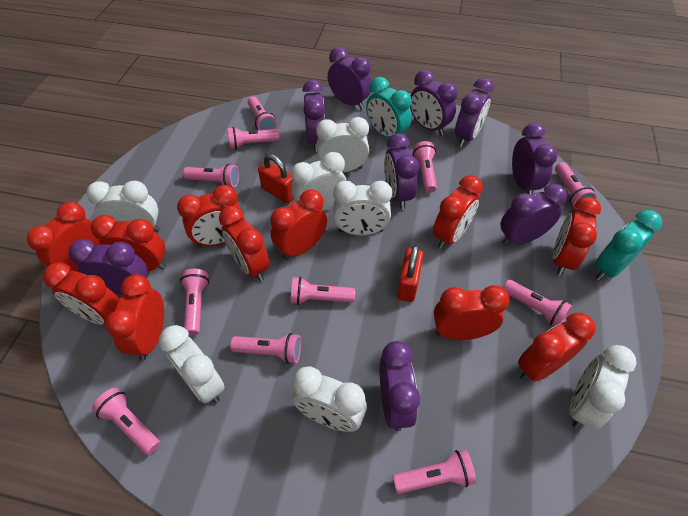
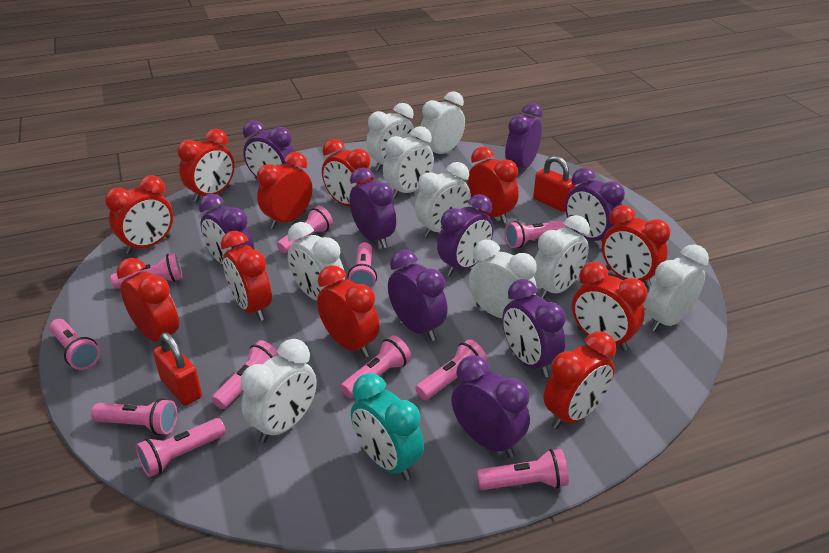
turquoise clock: 2 -> 1
white clock: 7 -> 9

